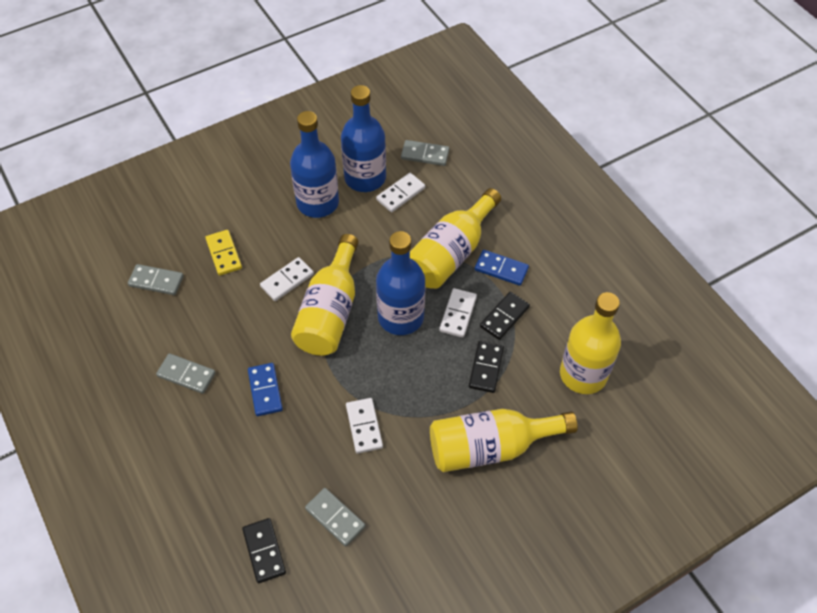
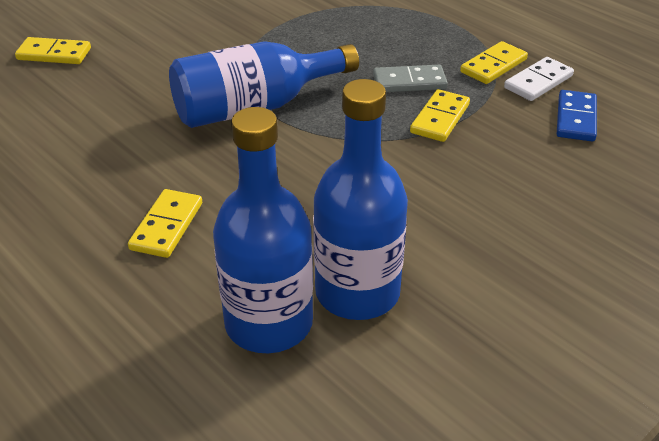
black domino: 3 -> 0
blue domino: 2 -> 1
grey domino: 4 -> 1
white domino: 4 -> 1
yellow bottle: 4 -> 0
yellow domino: 1 -> 4

